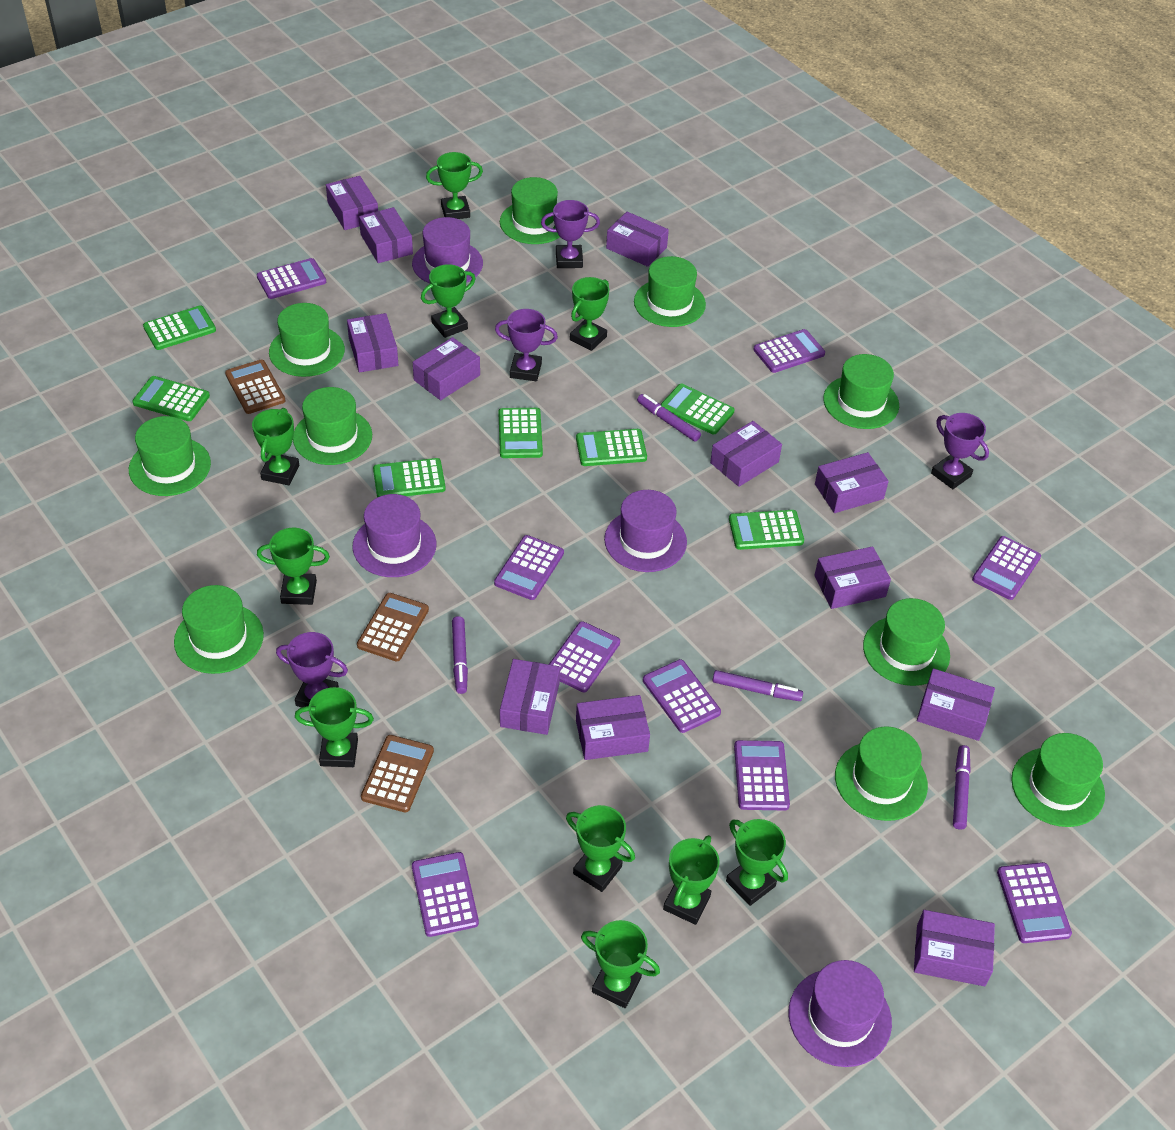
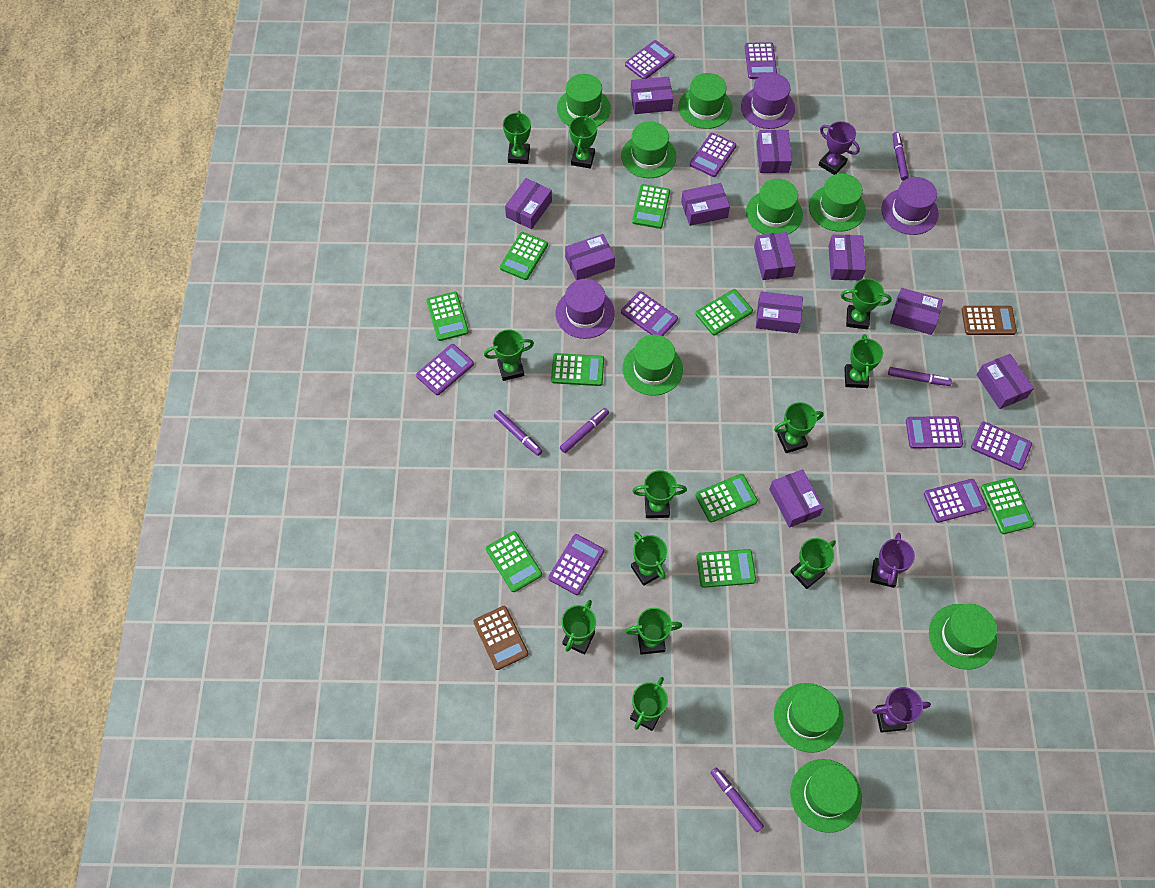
brown calculator: 3 -> 2
green calculator: 7 -> 9
green hat: 10 -> 9
green trophy: 10 -> 12
purple box: 12 -> 11
purple hat: 4 -> 3
purple marker: 4 -> 5
purple trophy: 4 -> 3

